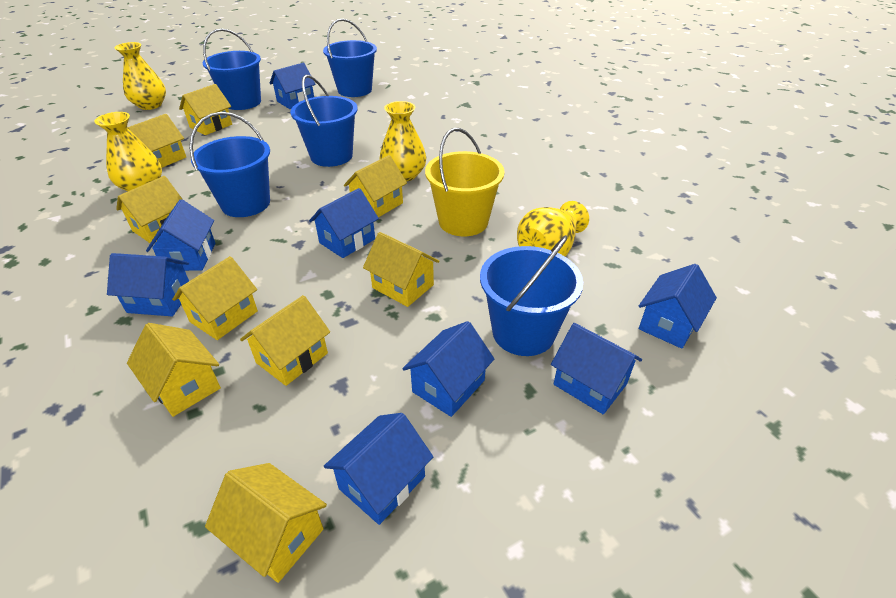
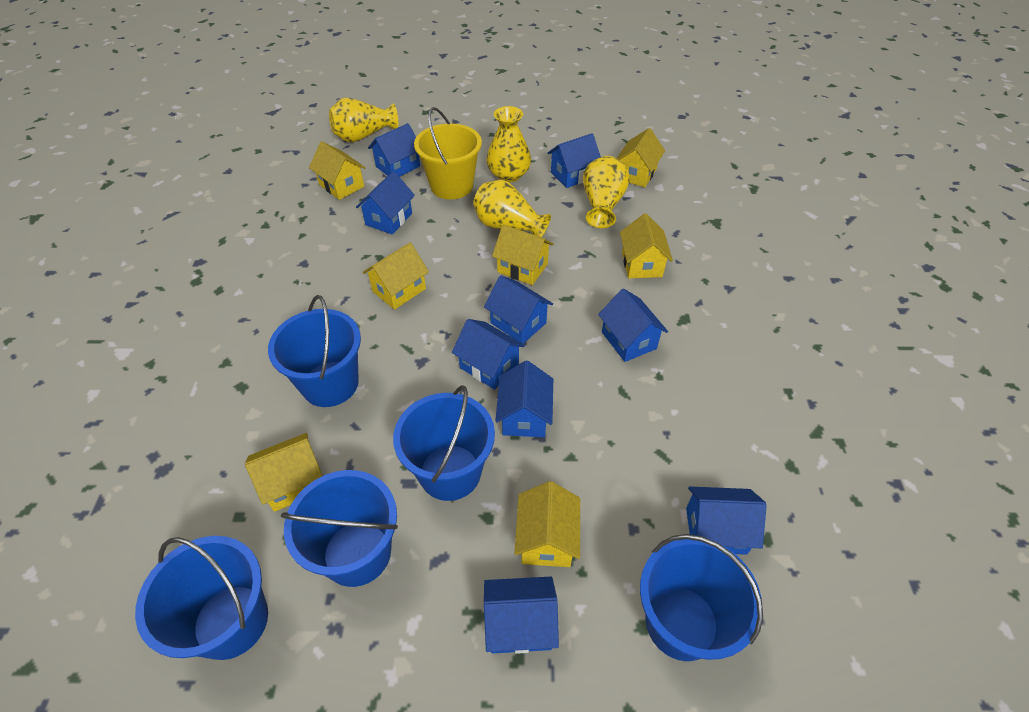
blue house: 8 -> 9
yellow house: 9 -> 7

